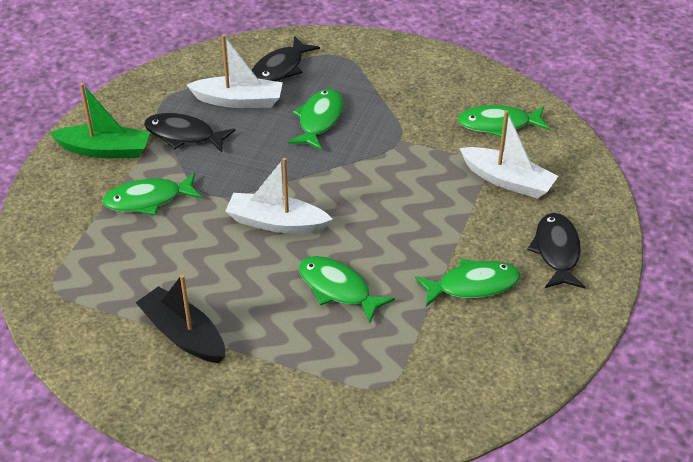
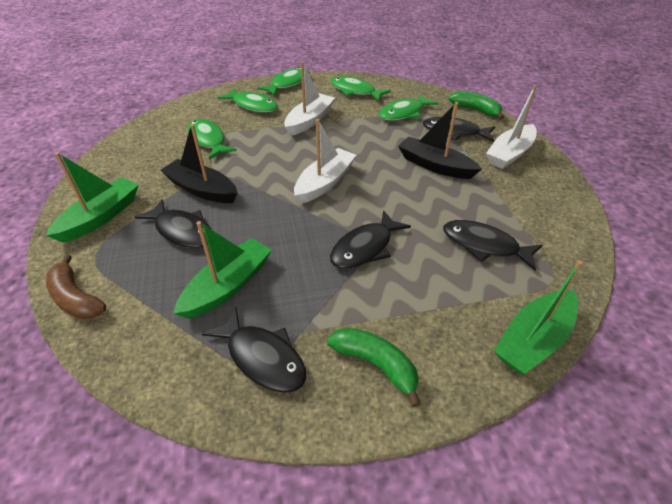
black boat: 1 -> 2
black fish: 3 -> 5
brown banana: 0 -> 1
green banana: 0 -> 2
green boat: 1 -> 3

